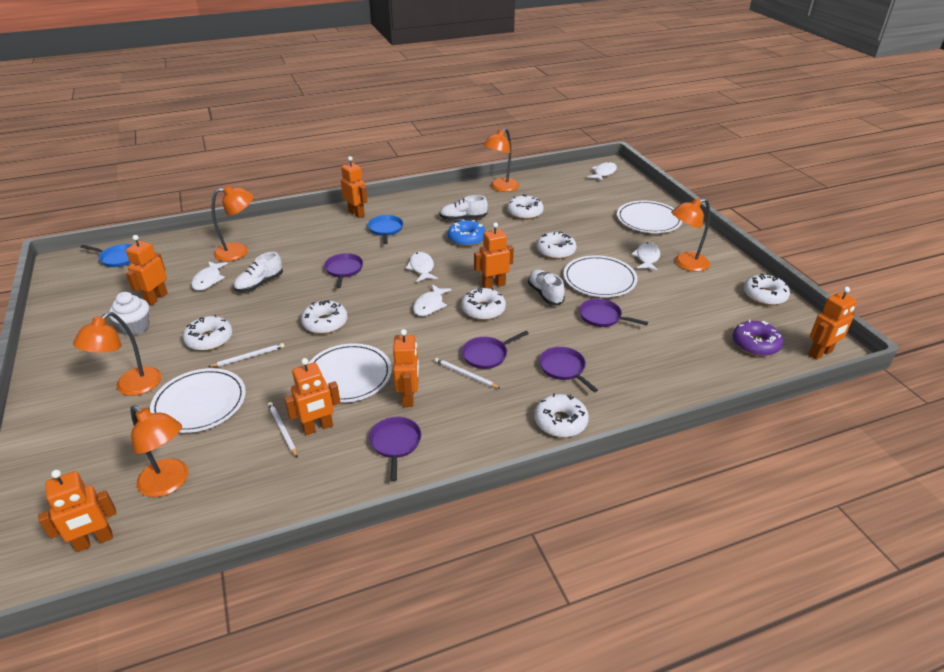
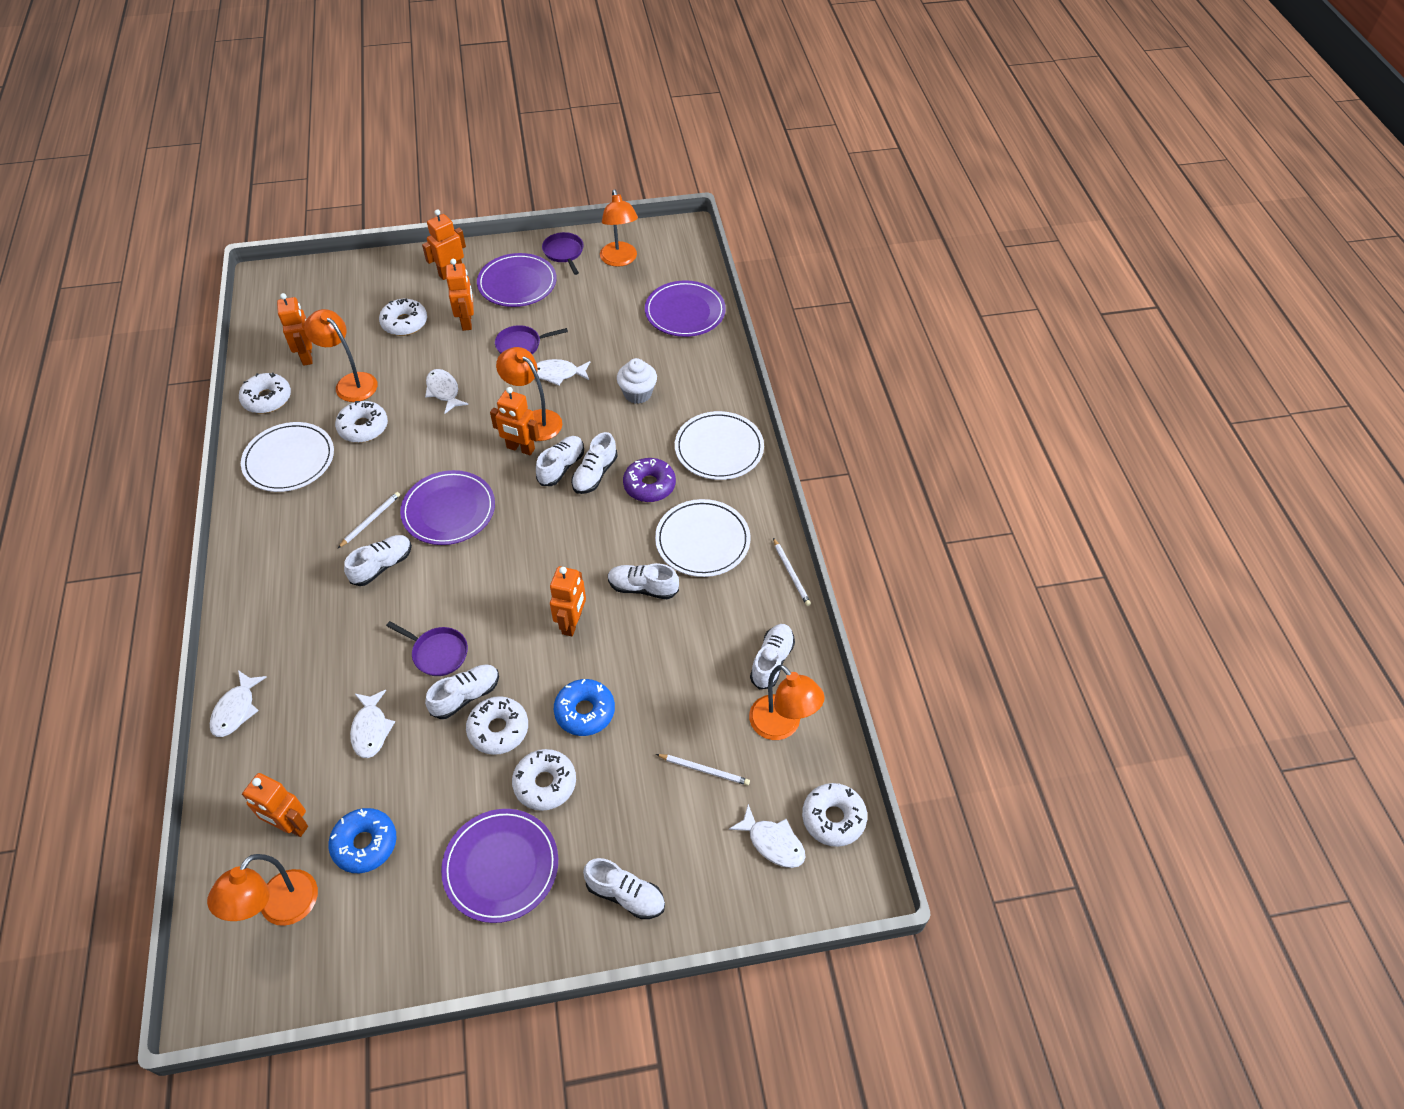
blue donut: 1 -> 2
blue pan: 2 -> 0
orange robot: 7 -> 6
purple pan: 5 -> 3
purple plate: 0 -> 4
white donut: 7 -> 6
white plate: 4 -> 3
white shoe: 3 -> 7

